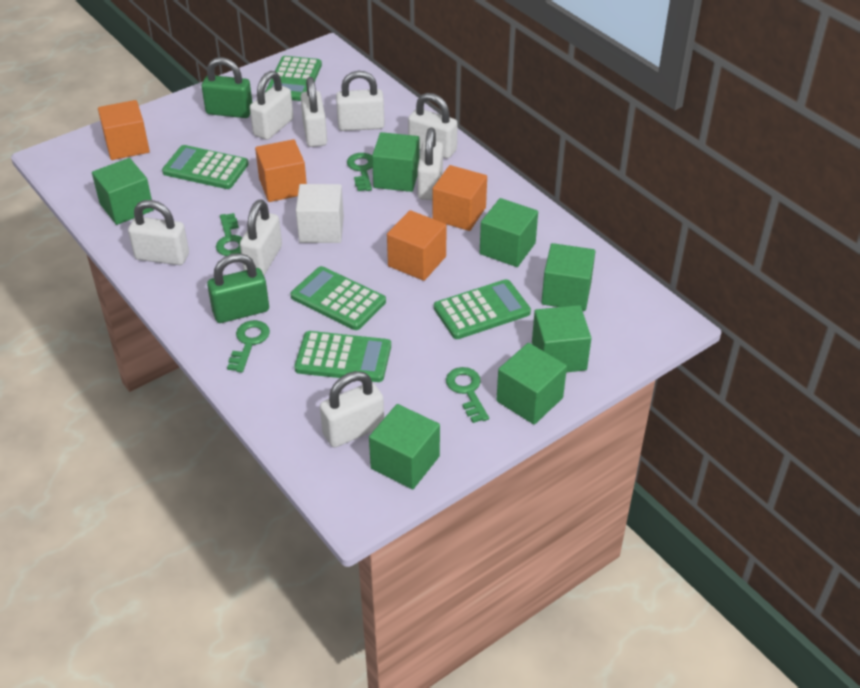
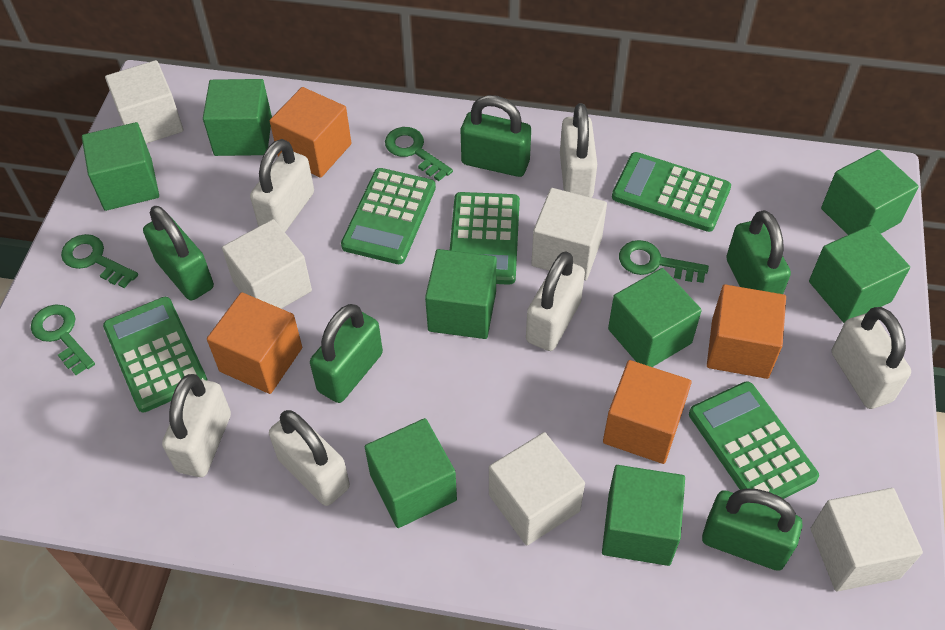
green cube: 7 -> 8
green padlock: 2 -> 5
white cube: 1 -> 5
white padlock: 8 -> 6

